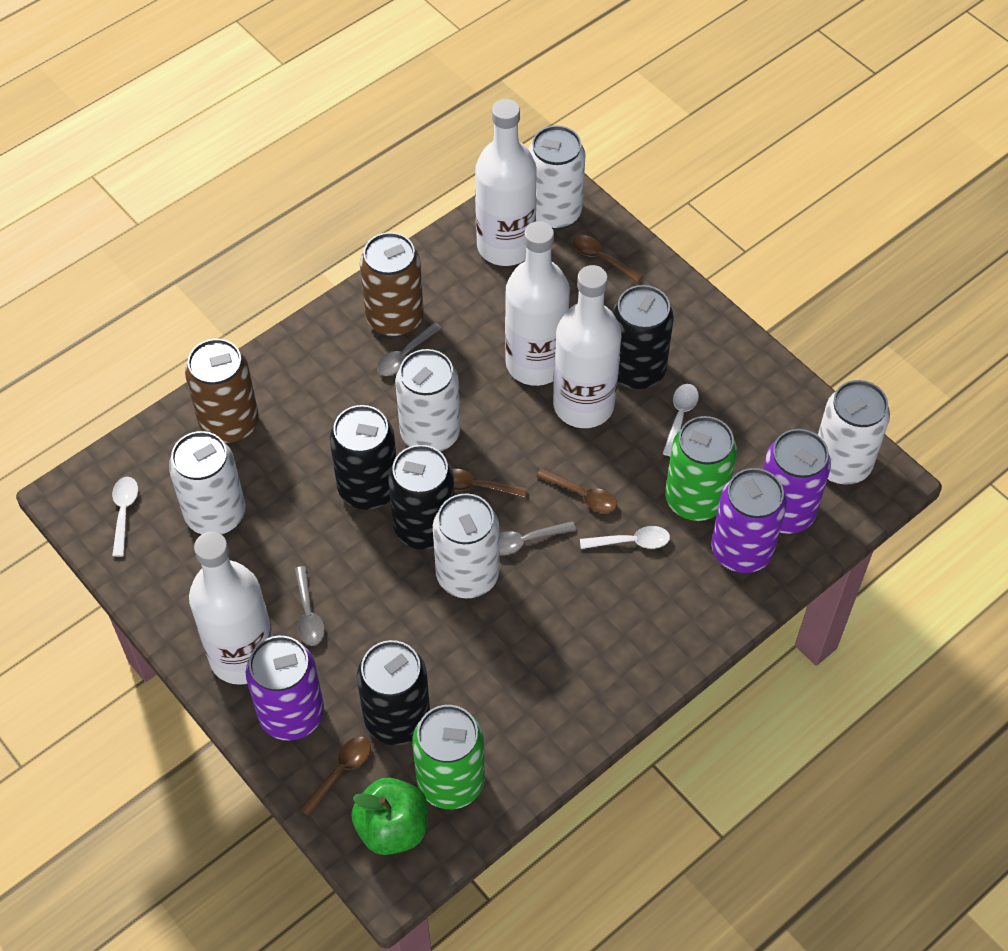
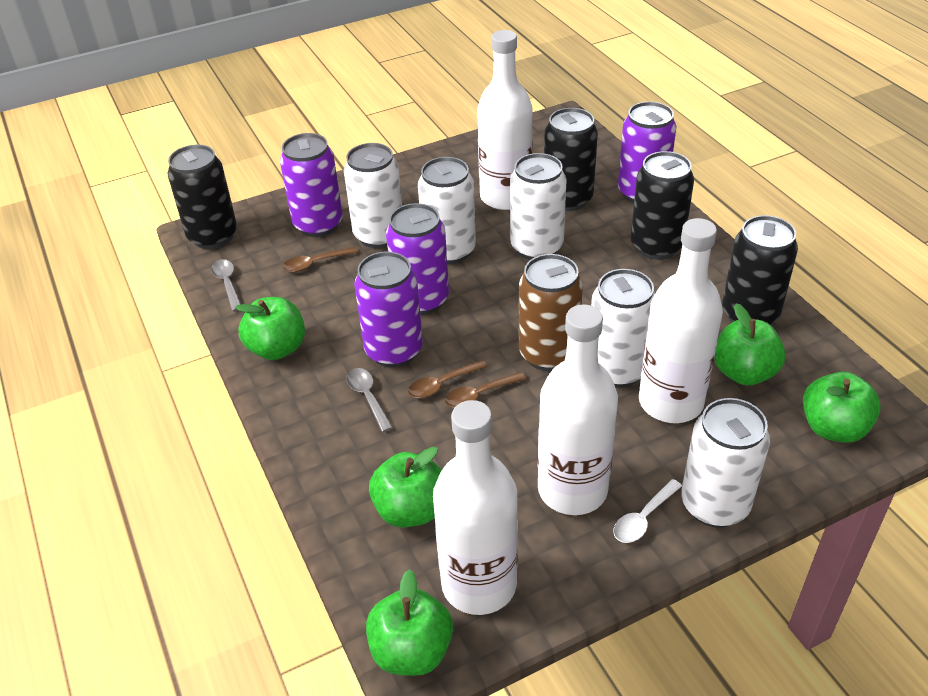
brown can: 2 -> 1
brown spoon: 4 -> 3
green apple: 1 -> 5
green can: 2 -> 0
grey spoon: 3 -> 2
purple can: 3 -> 4
white spoon: 3 -> 1

